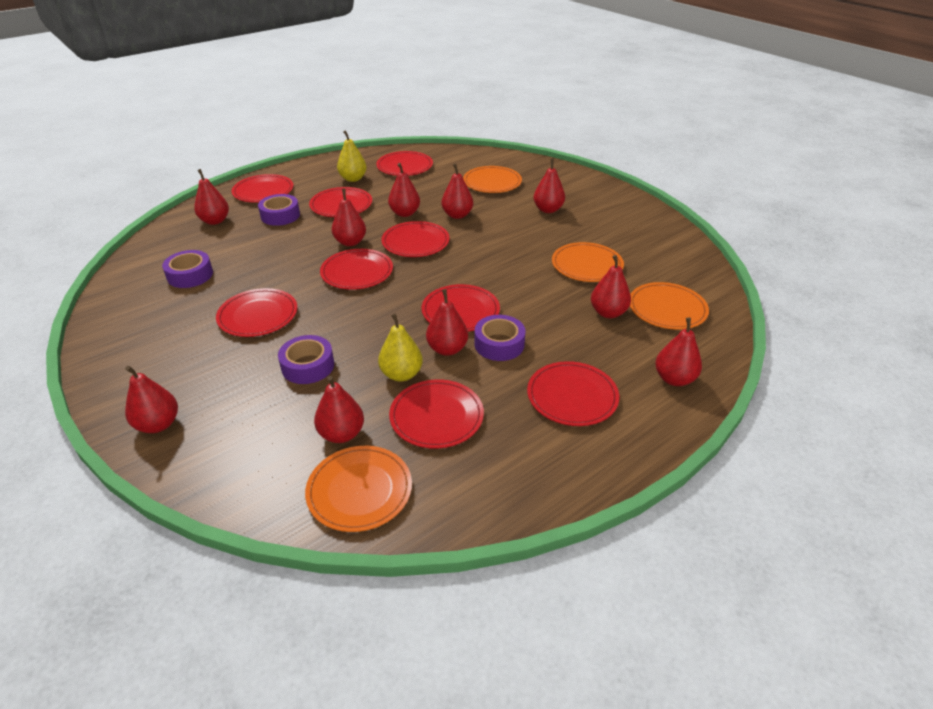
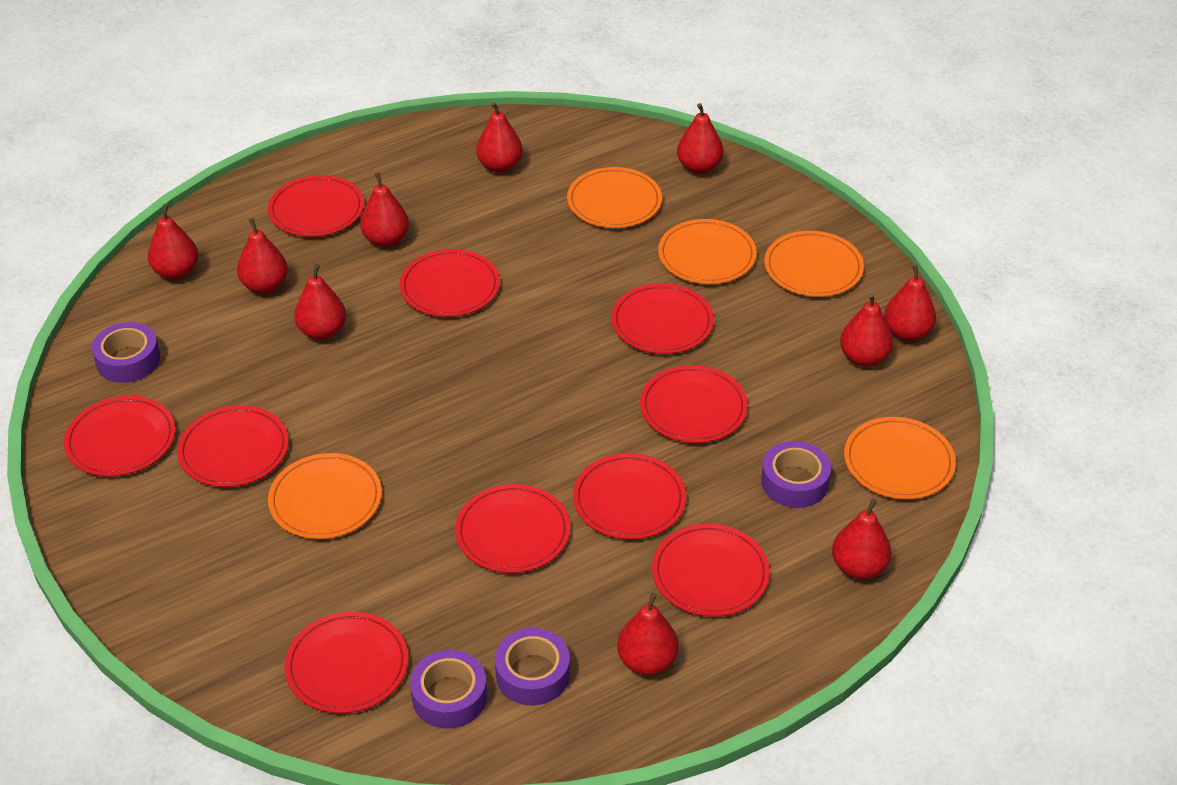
orange plate: 4 -> 5
red plate: 9 -> 10
yellow pear: 2 -> 0

